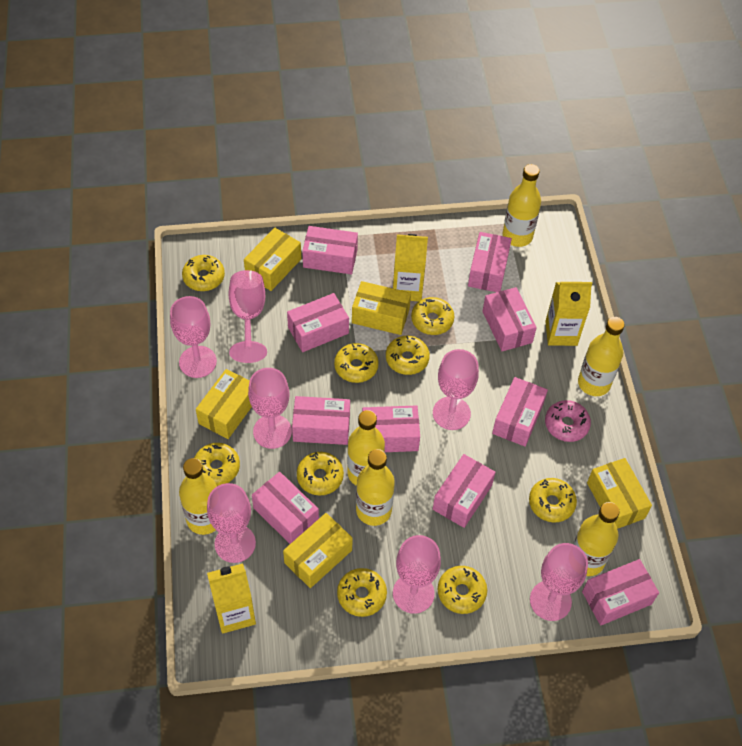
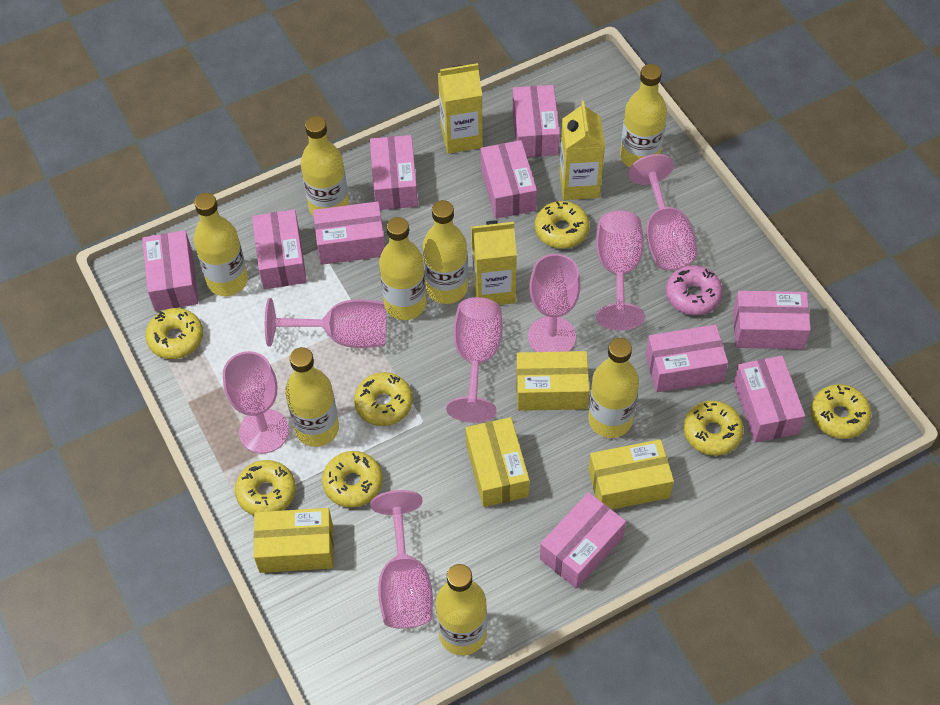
yellow bottle: 6 -> 8
yellow box: 5 -> 4
yellow donut: 9 -> 7

